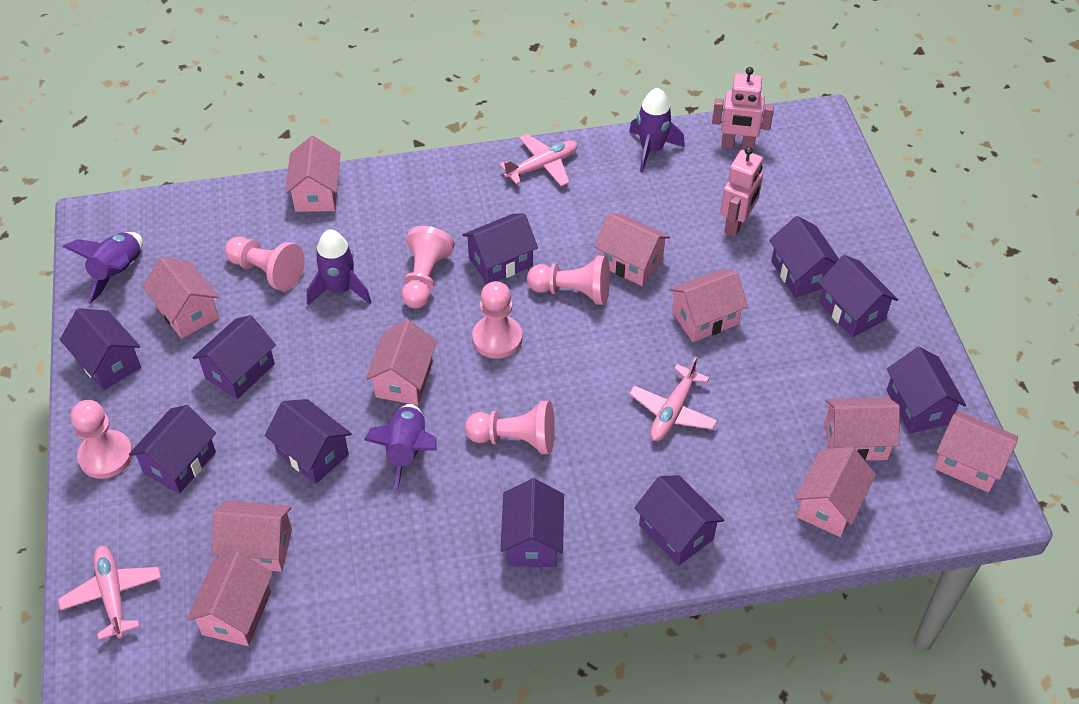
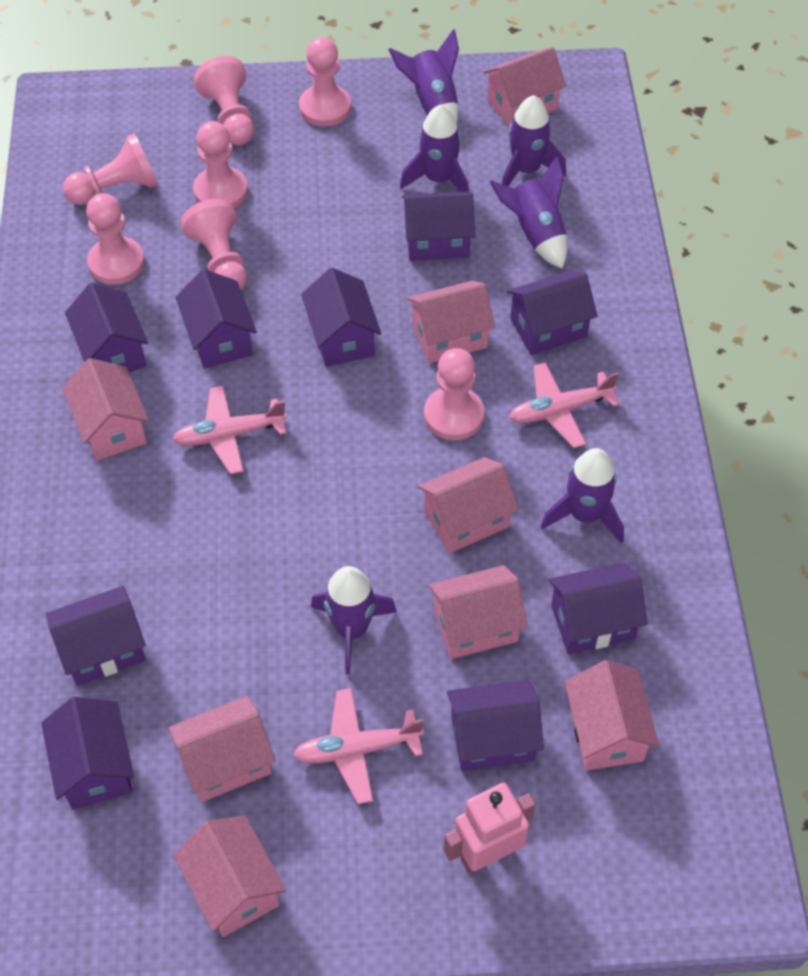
pink house: 10 -> 8
pink pawn: 6 -> 7
pink robot: 2 -> 1
purple house: 10 -> 9
purple rocket: 4 -> 6

